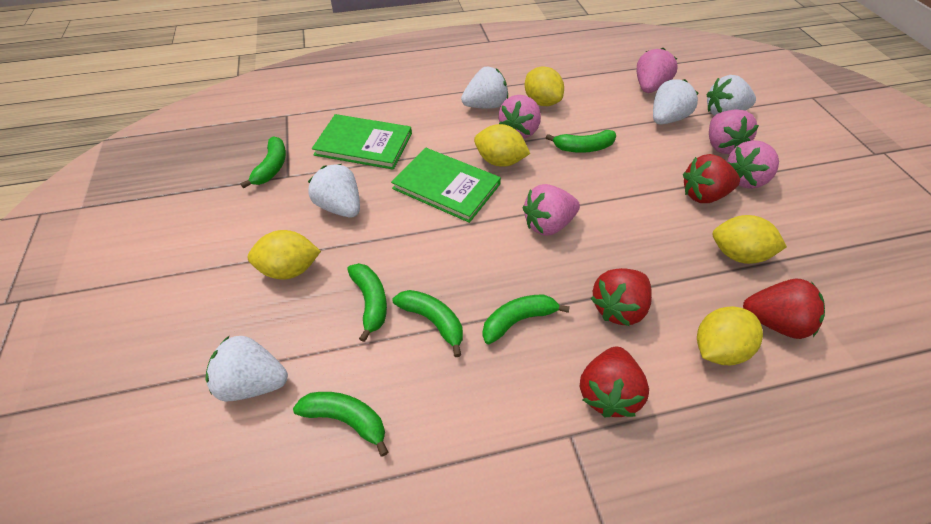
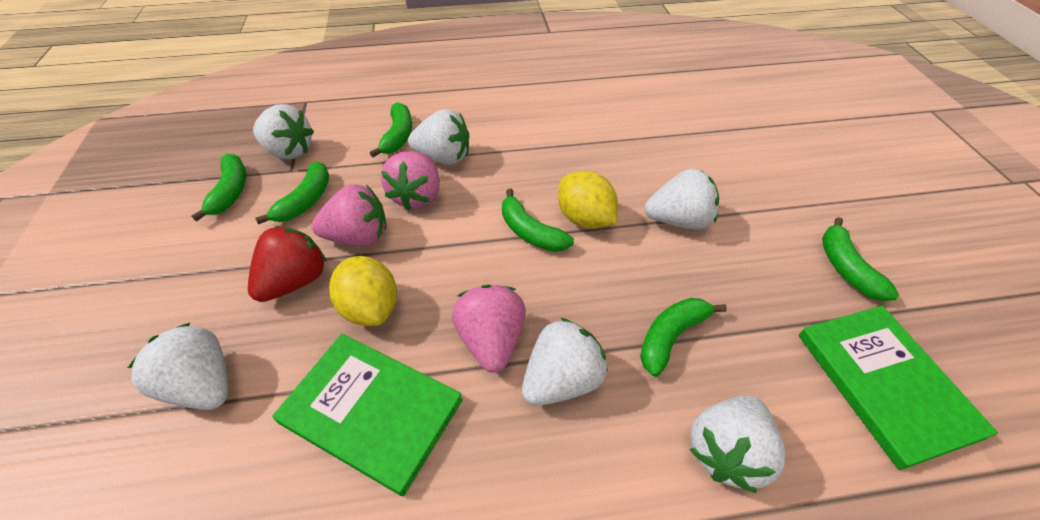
pink strawberry: 5 -> 3
red strawberry: 4 -> 1
white strawberry: 5 -> 6
yellow lemon: 5 -> 2

